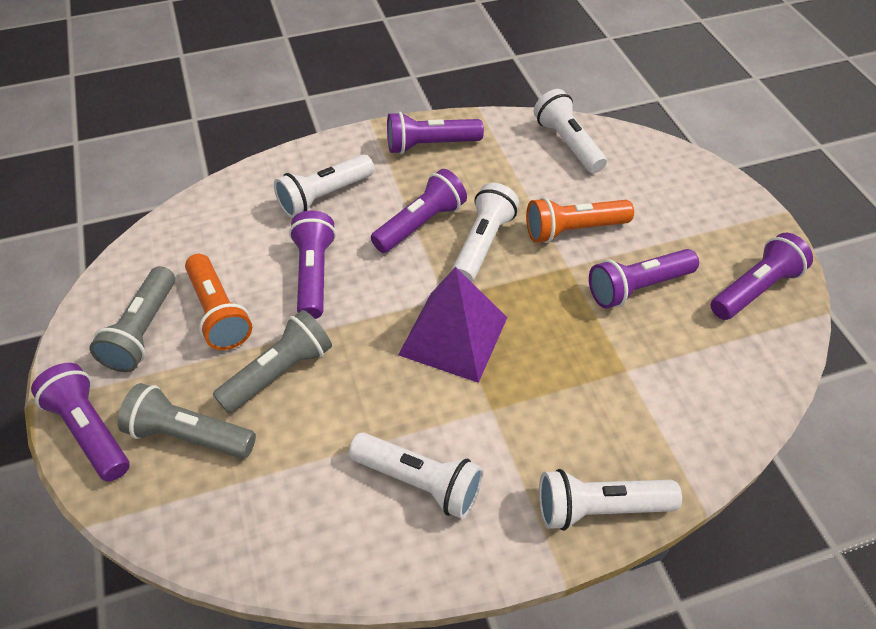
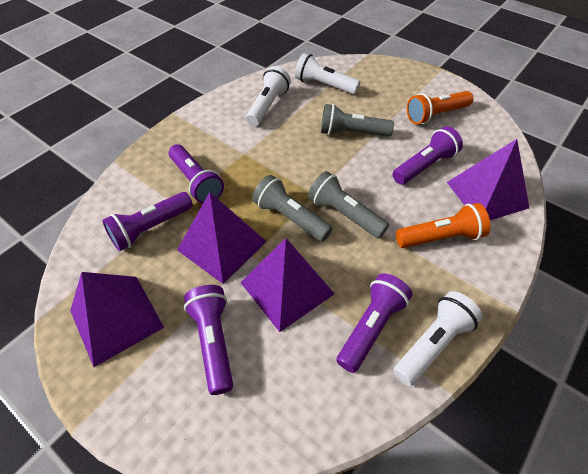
purple flashlight: 6 -> 5
purple pyramid: 1 -> 4
white flashlight: 5 -> 3

